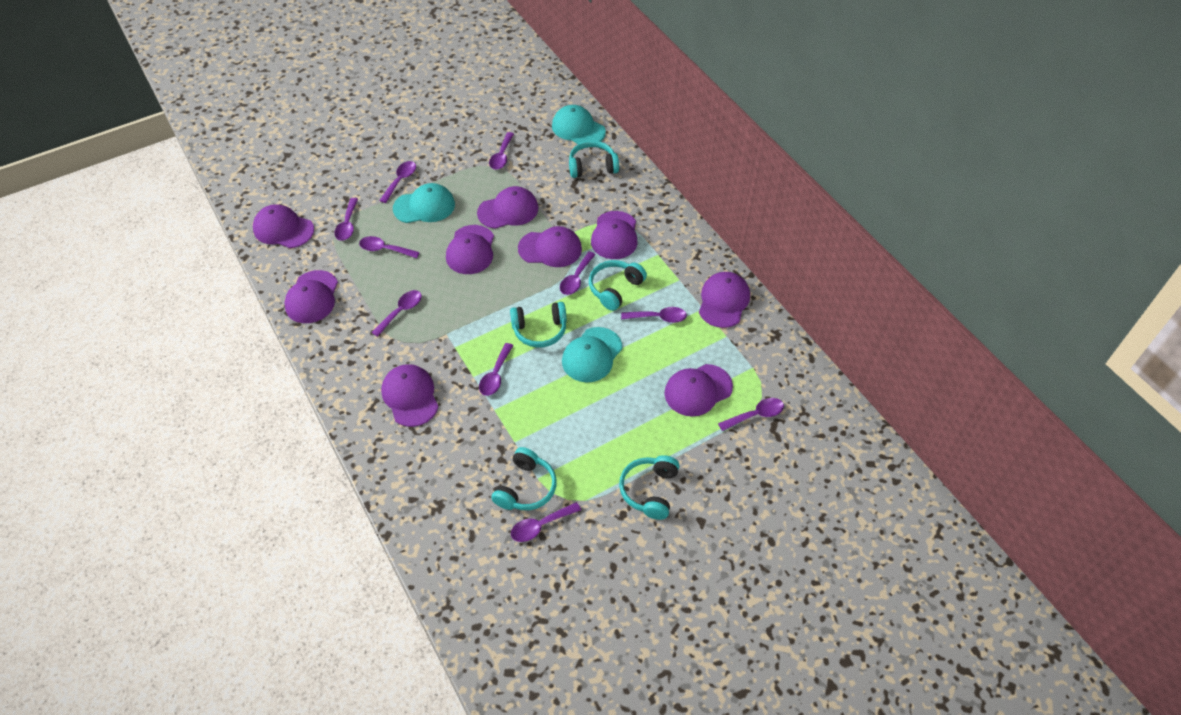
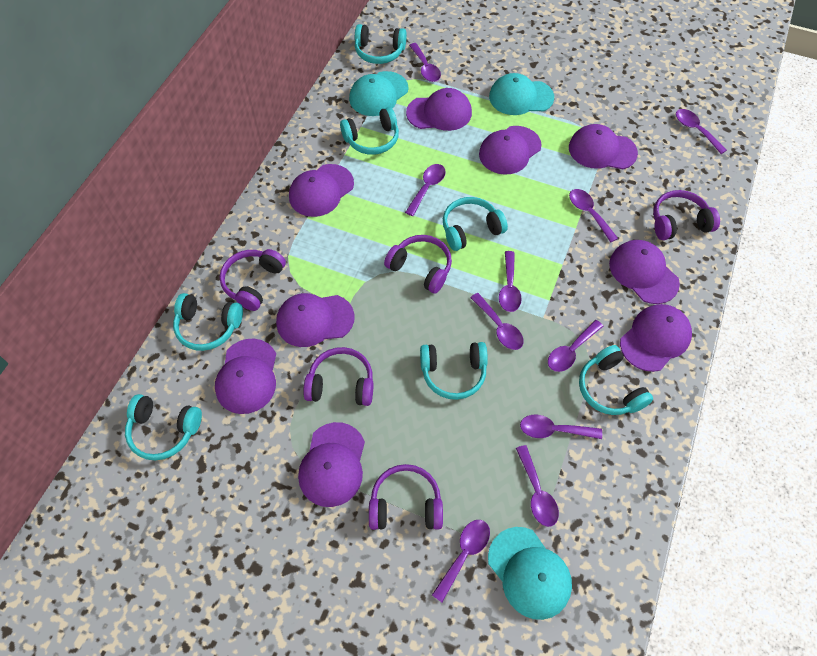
purple headphones: 0 -> 5
turquoise headphones: 5 -> 7

